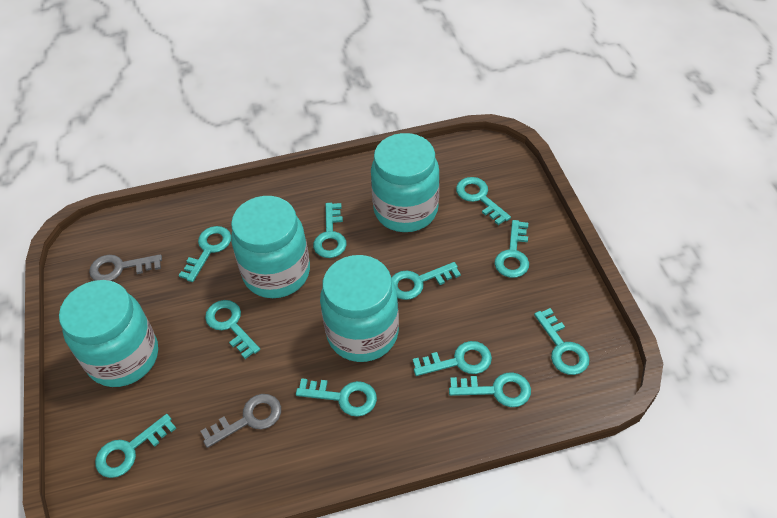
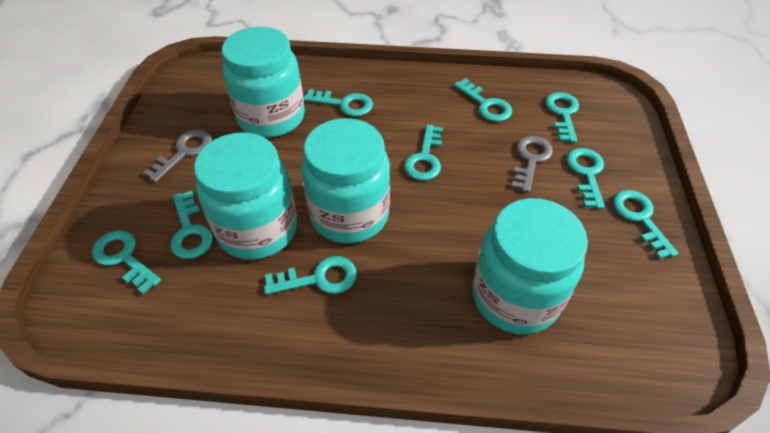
turquoise key: 11 -> 9

